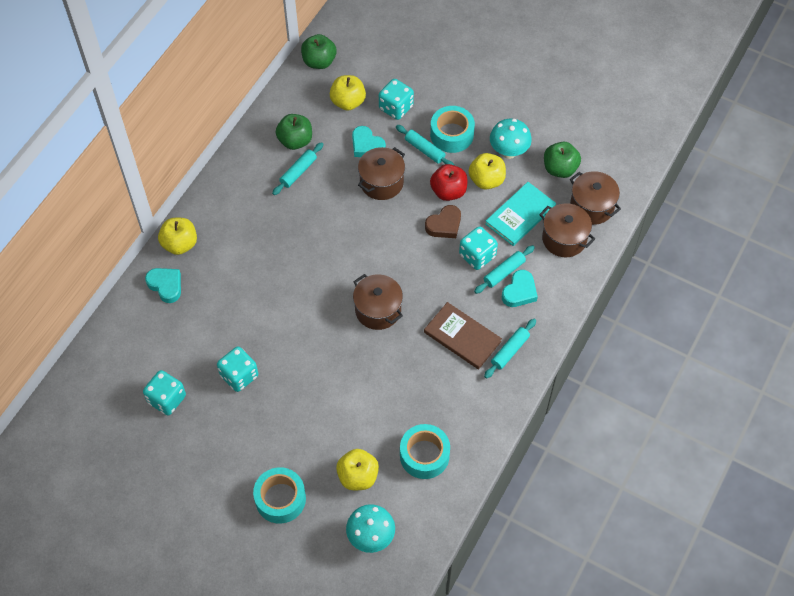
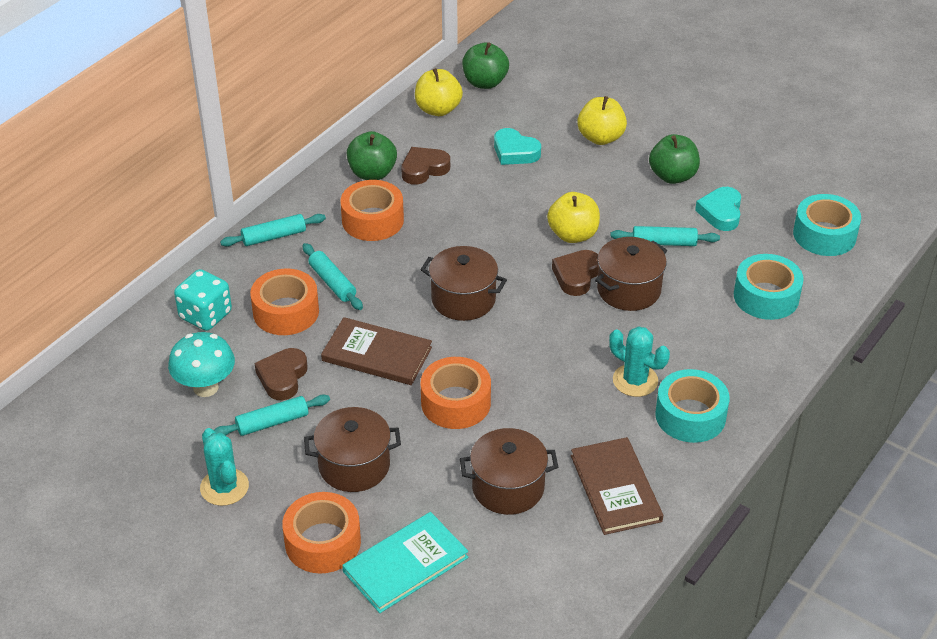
brown book: 1 -> 2
brown heart: 1 -> 3
orange tape: 0 -> 4
red apple: 1 -> 0
turquoise cactus: 0 -> 2
turquoise dice: 4 -> 1
turquoise heart: 3 -> 2
turquoise mushroom: 2 -> 1
yellow apple: 4 -> 3

